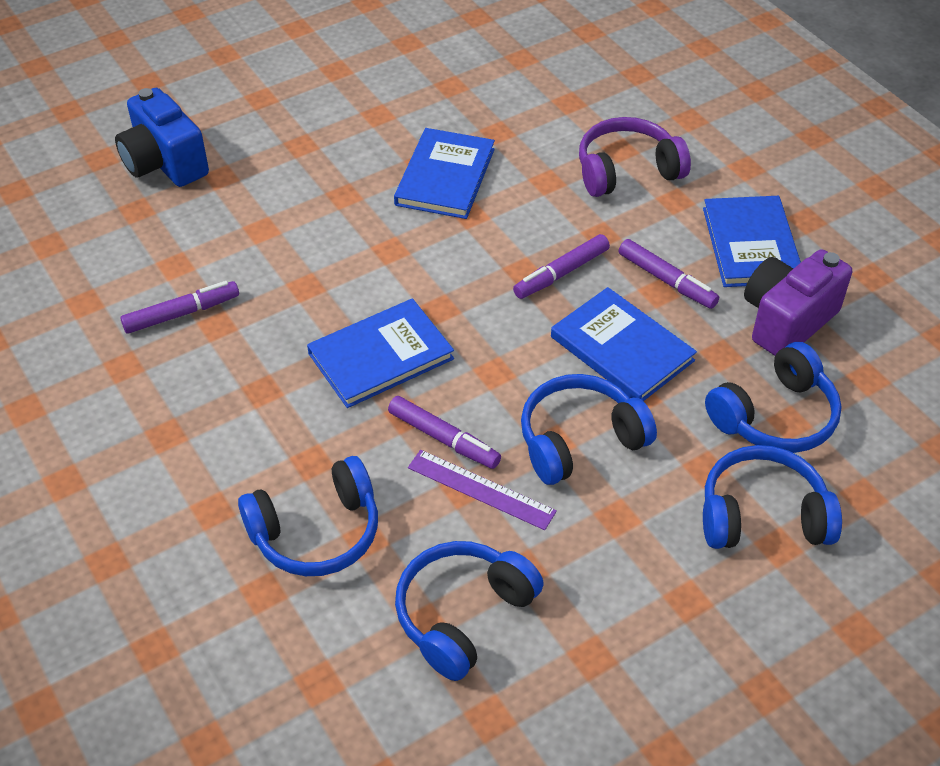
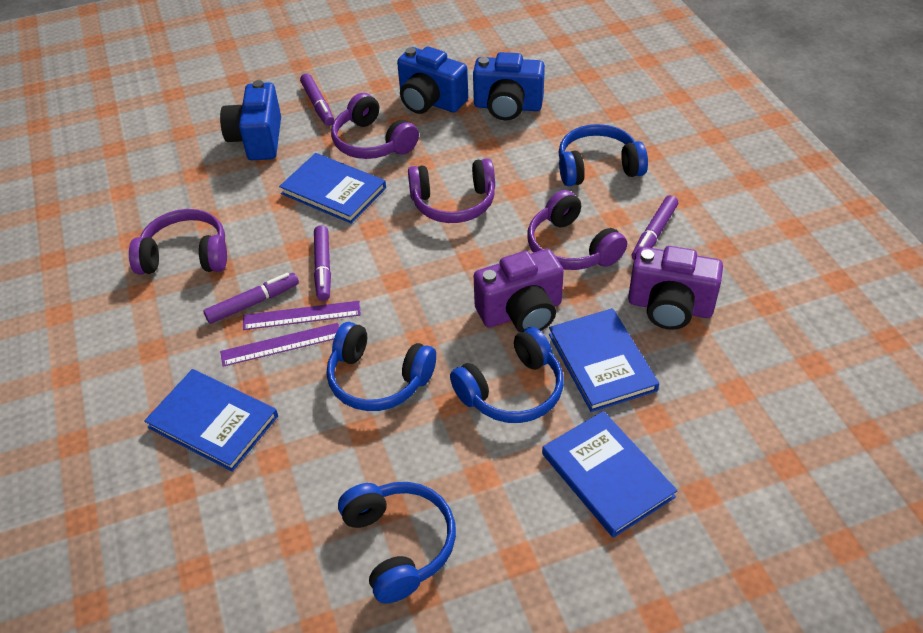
blue camera: 1 -> 3
blue headphones: 5 -> 4
purple camera: 1 -> 2
purple headphones: 1 -> 4
purple ruler: 1 -> 2

